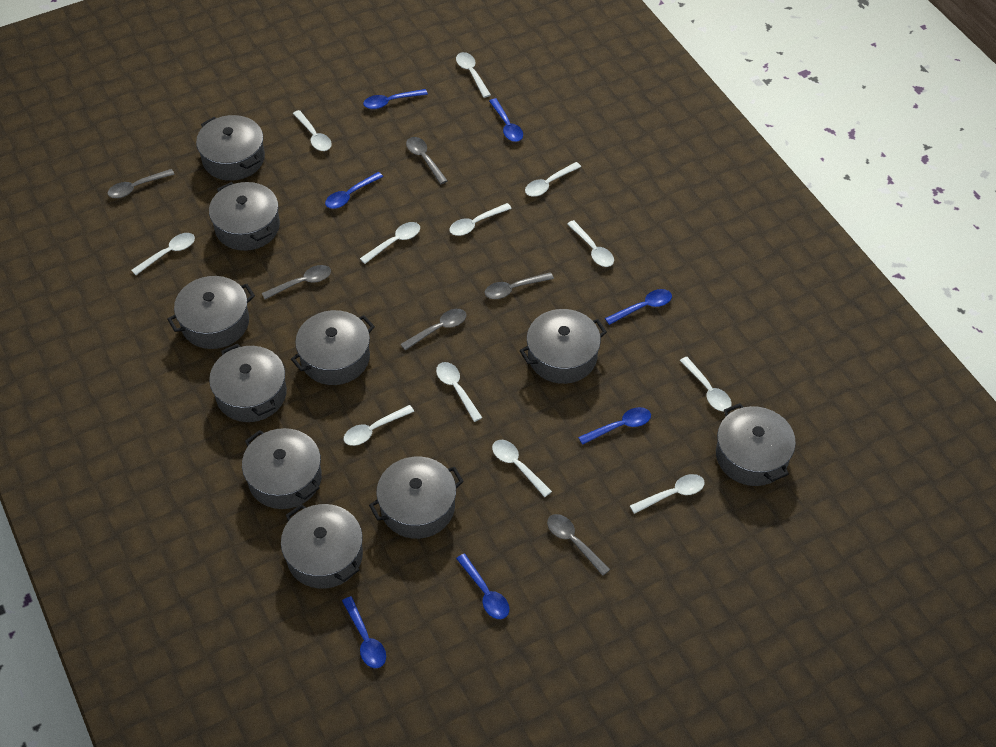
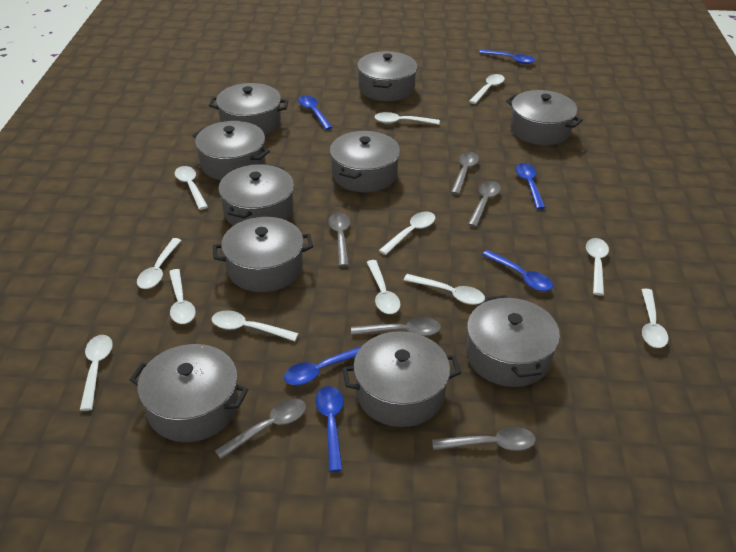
blue spoon: 7 -> 6

